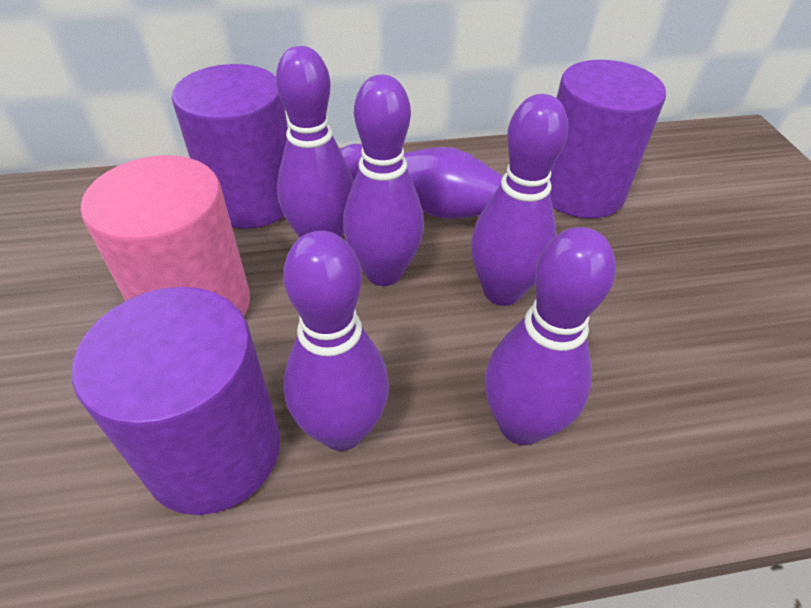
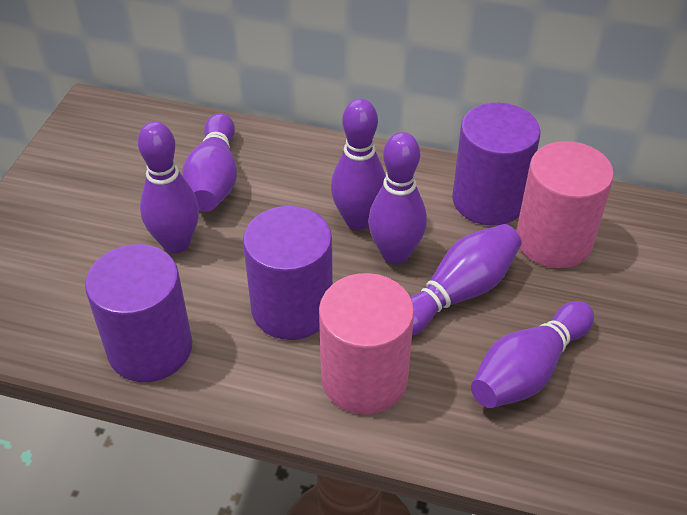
pink cylinder: 1 -> 2

